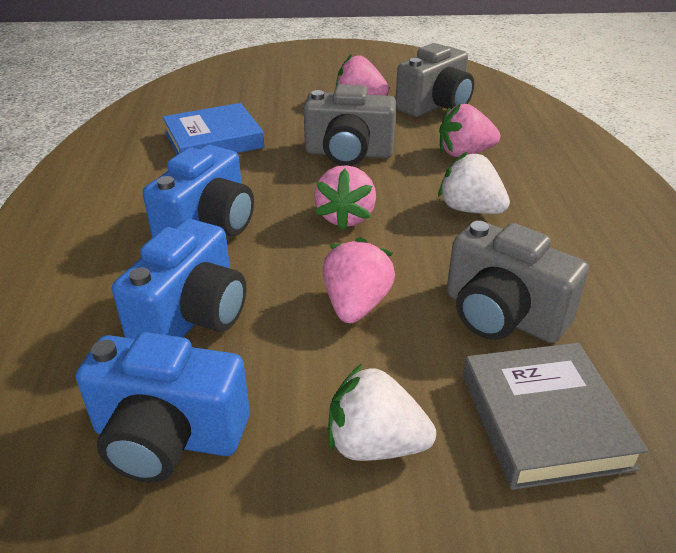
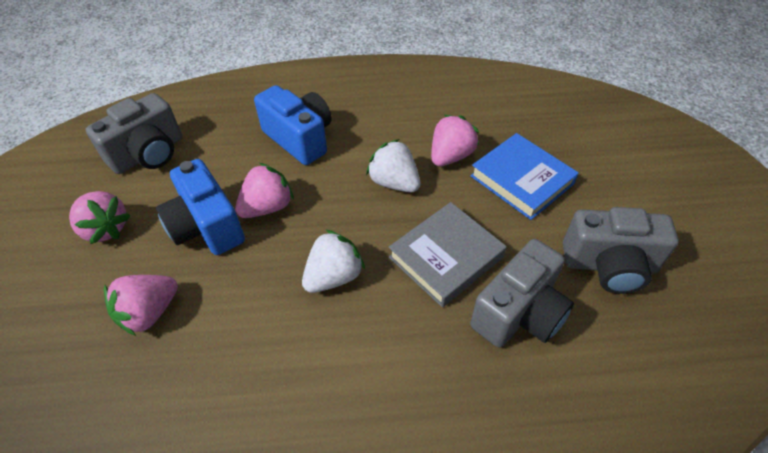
blue camera: 3 -> 2

